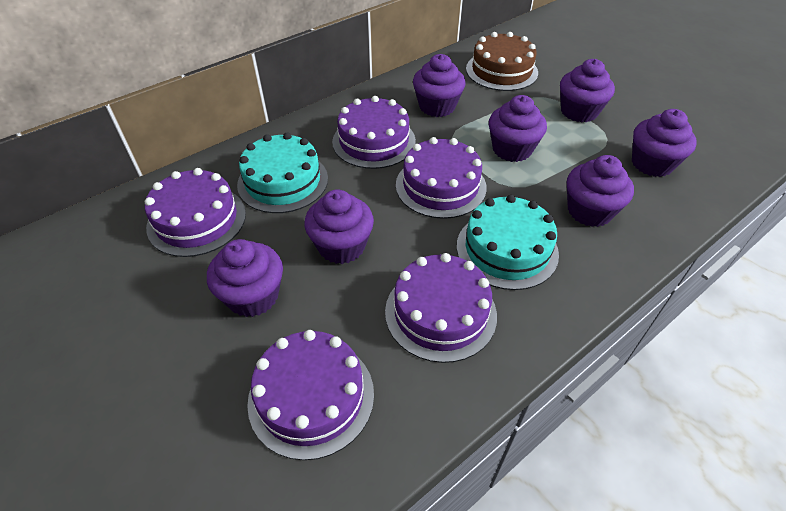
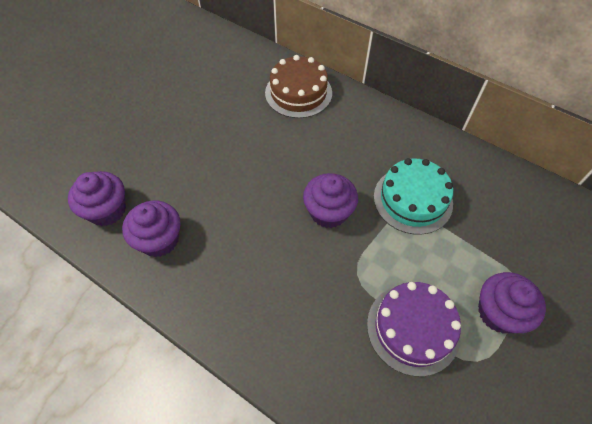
purple cake: 5 -> 1
purple cupcake: 7 -> 4
turquoise cake: 2 -> 1

